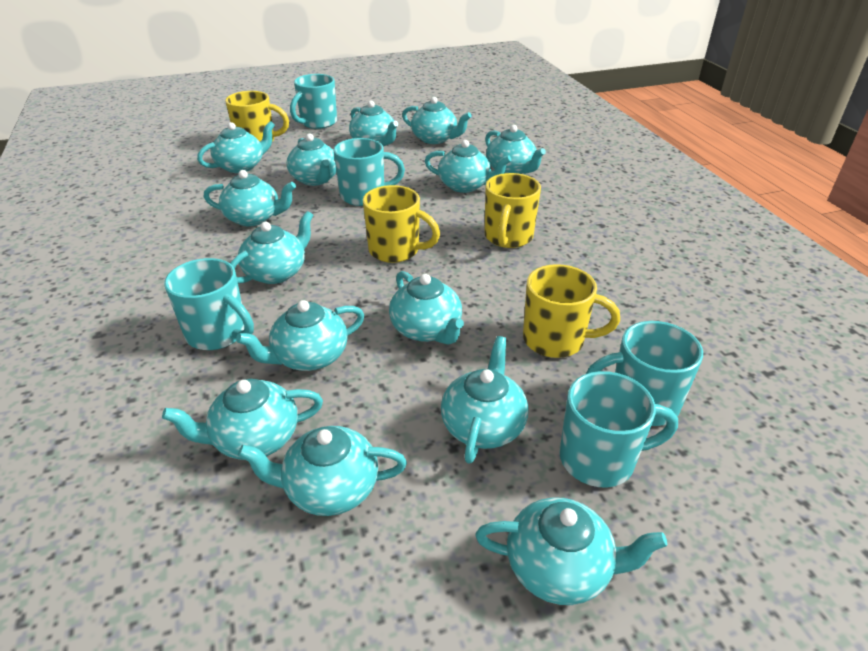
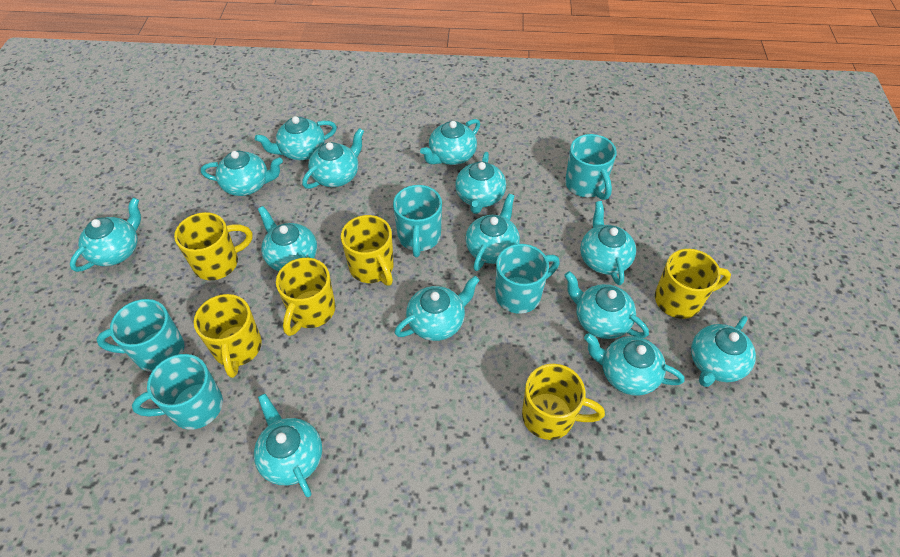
yellow mug: 4 -> 6

